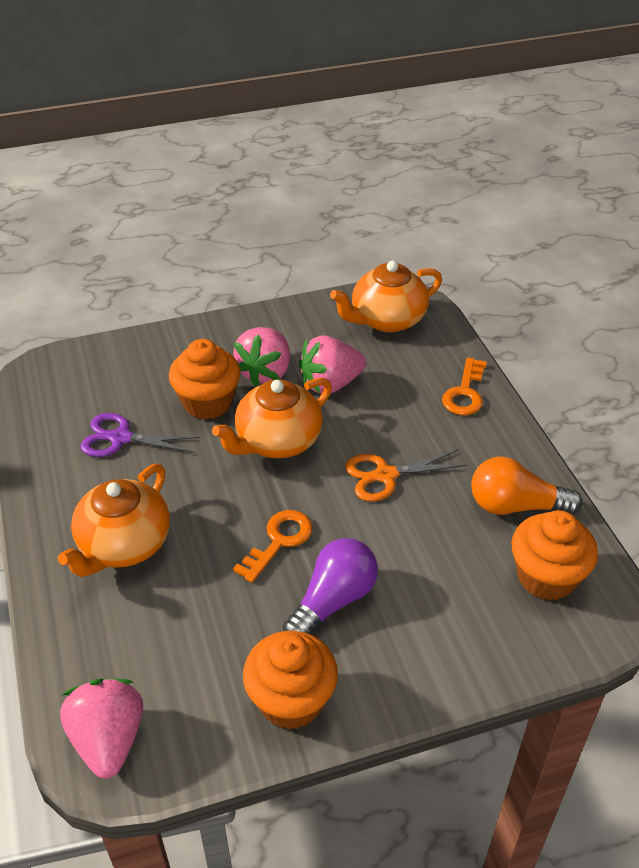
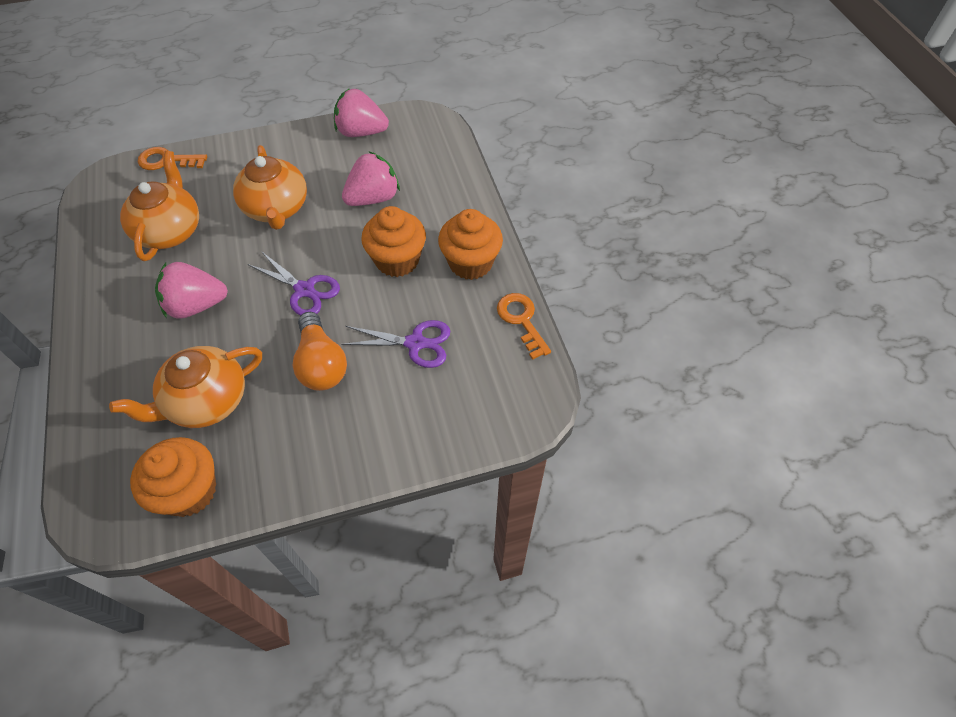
orange scissors: 1 -> 0
purple light bulb: 1 -> 0
purple scissors: 1 -> 2

